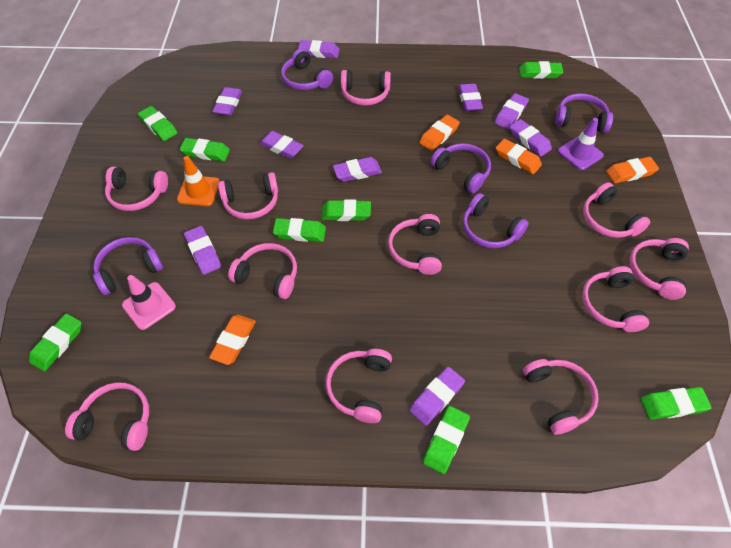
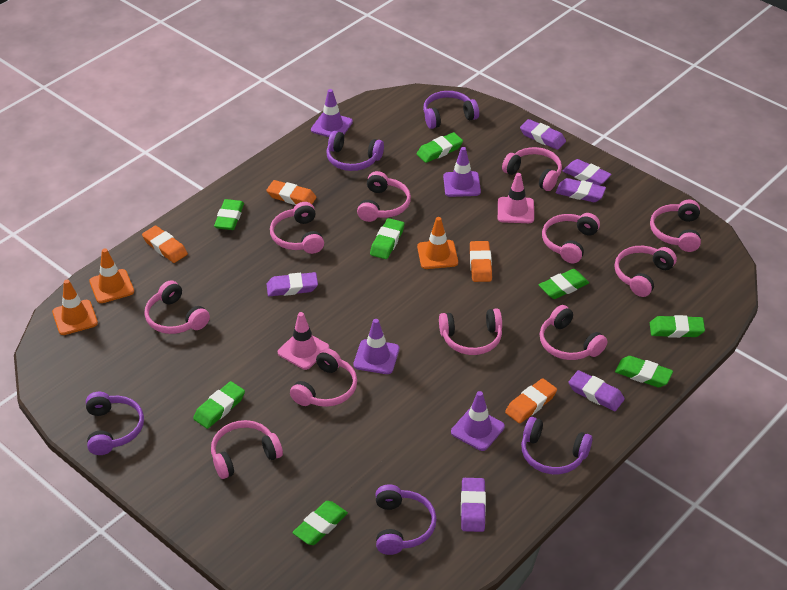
orange traffic cone: 1 -> 3
pink traffic cone: 1 -> 2
purple eraser: 9 -> 6
purple traffic cone: 1 -> 4

